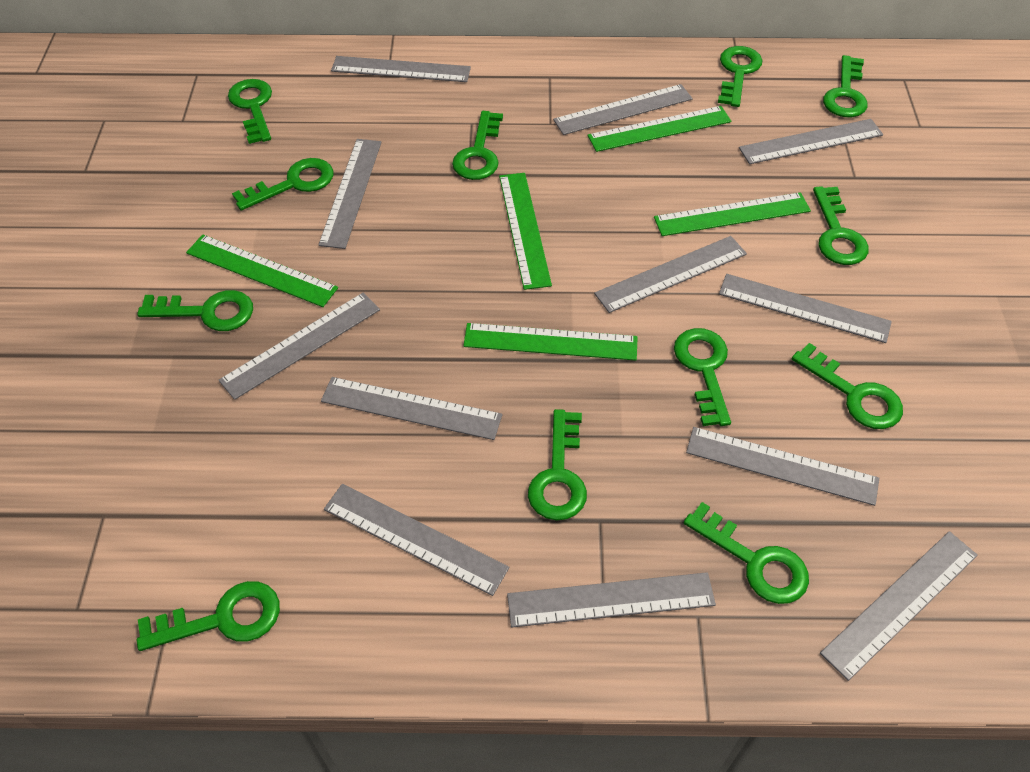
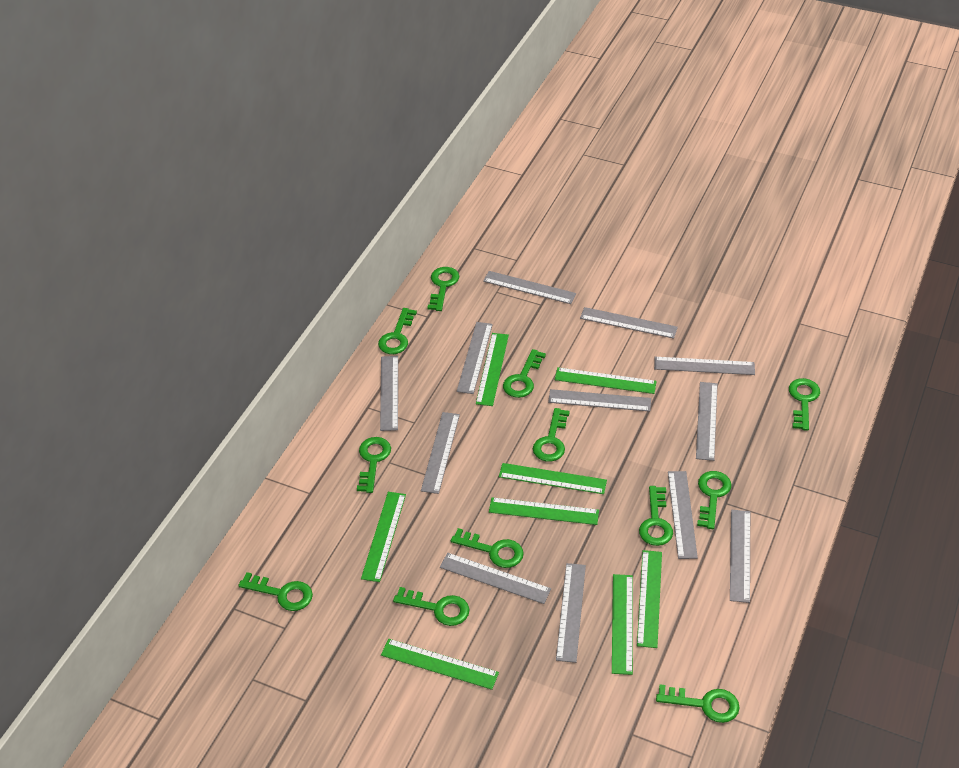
green ruler: 5 -> 8

